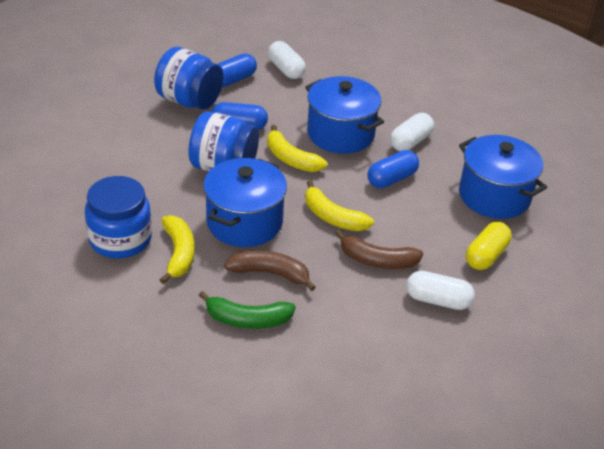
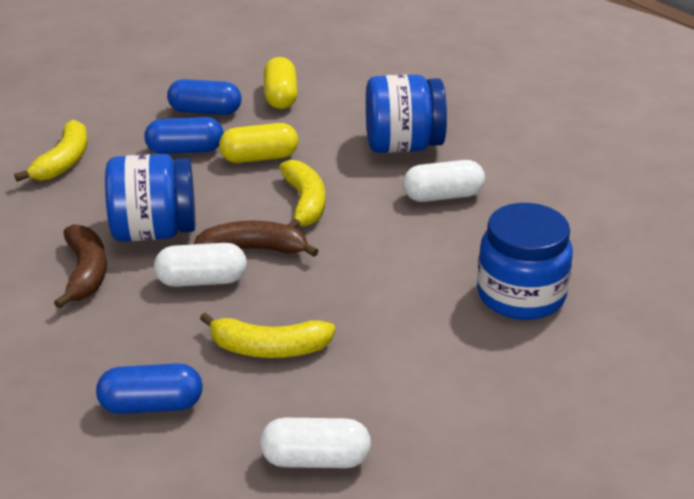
blue pot: 3 -> 0
green banana: 1 -> 0
yellow capsule: 1 -> 2

